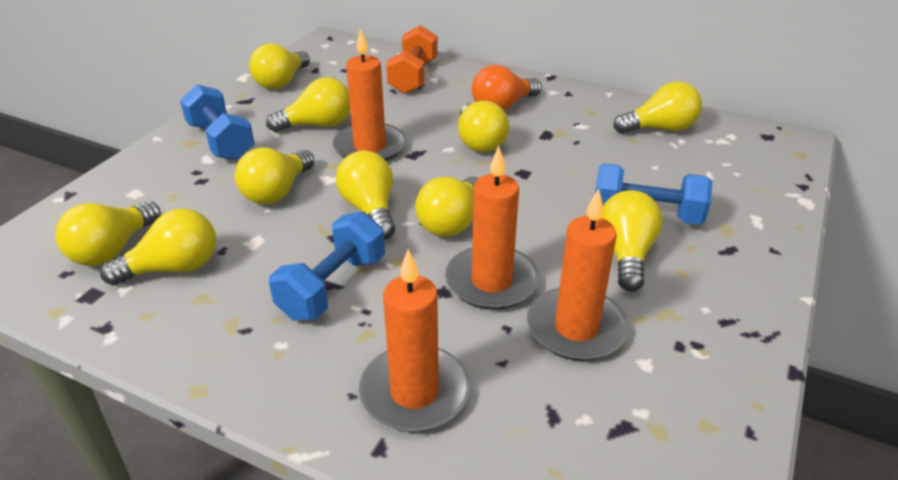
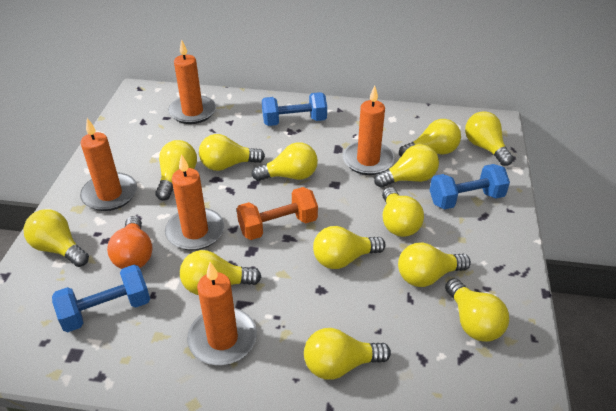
orange candle: 4 -> 5
yellow light bulb: 10 -> 13

